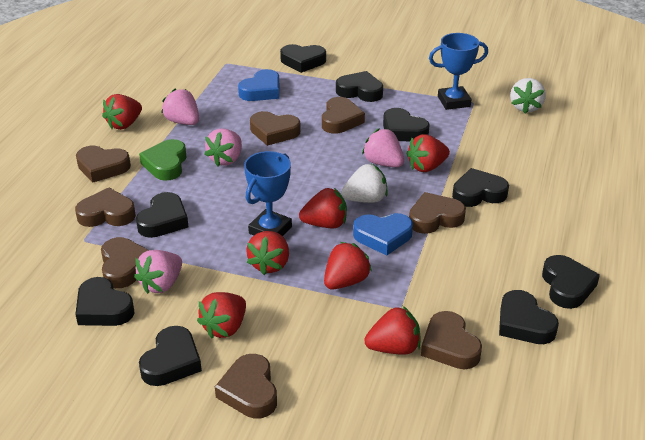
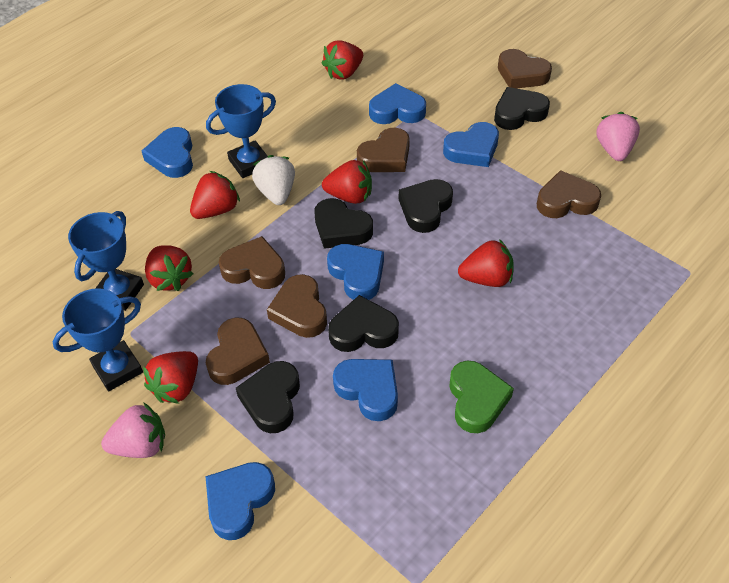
black heart: 9 -> 5
blue heart: 2 -> 6
blue trophy: 2 -> 3
brown heart: 8 -> 6
pink strawberry: 4 -> 2
red strawberry: 7 -> 6
white strawberry: 2 -> 1

